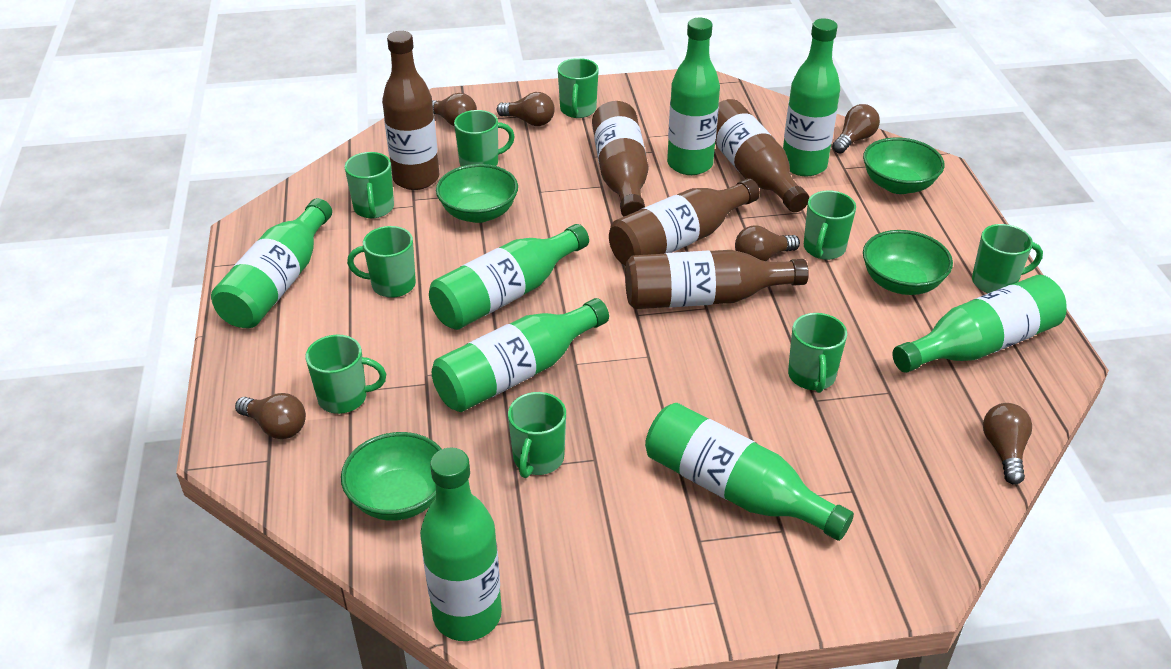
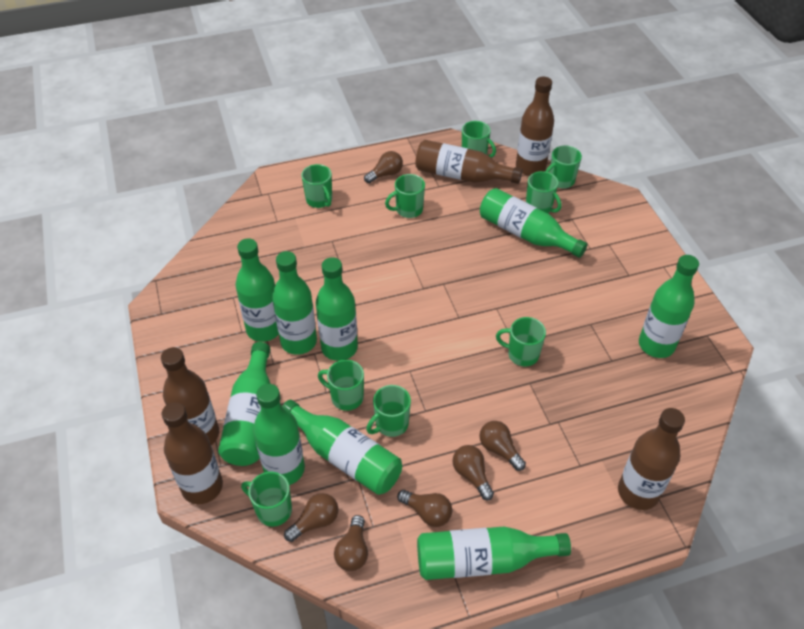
green bottle: 8 -> 9
green bowl: 4 -> 0

